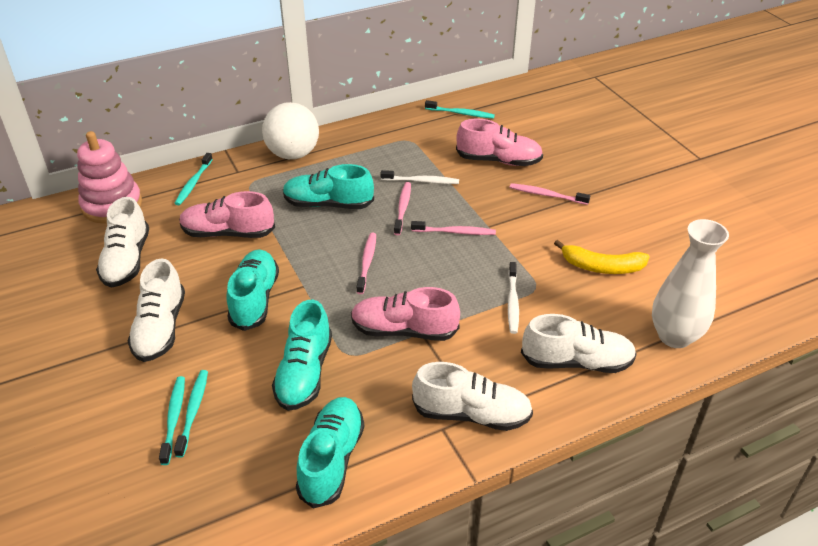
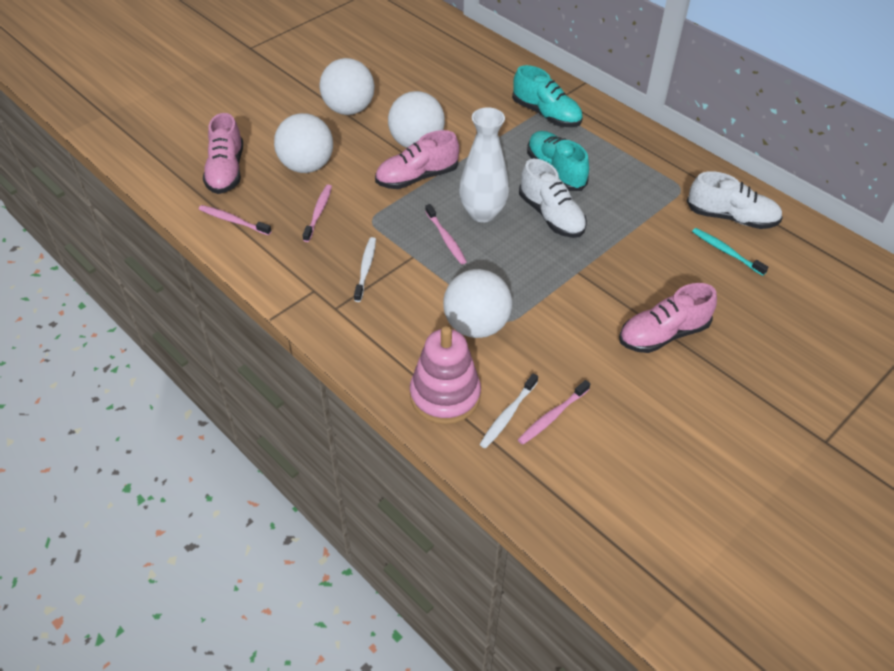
turquoise shoe: 4 -> 2
turquoise toothbrush: 4 -> 1
white ball: 1 -> 4
white shoe: 4 -> 2
yellow banana: 1 -> 0

